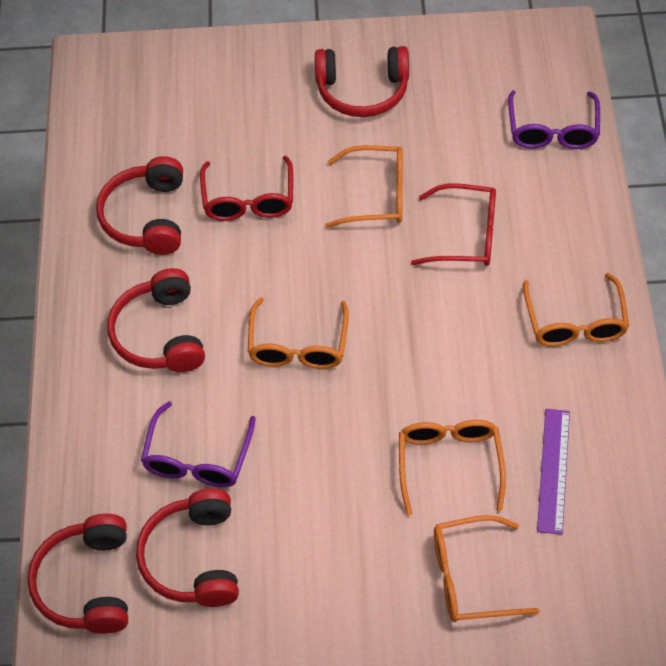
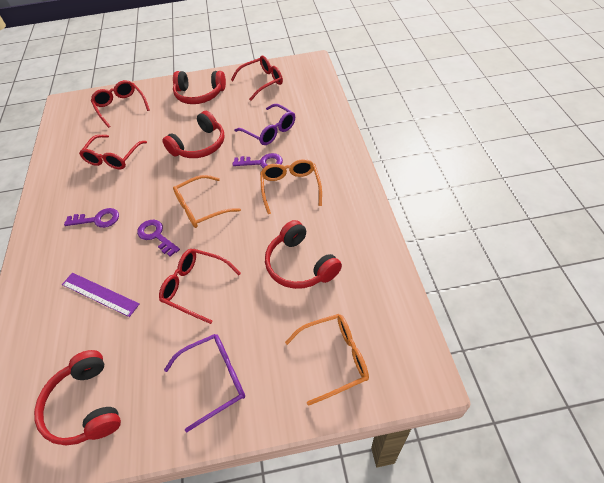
orange glasses: 5 -> 3
purple key: 0 -> 3
red glasses: 2 -> 4
red headphones: 5 -> 4

